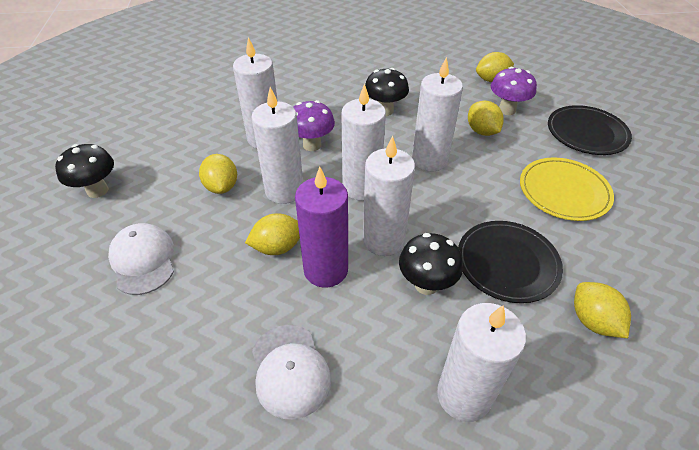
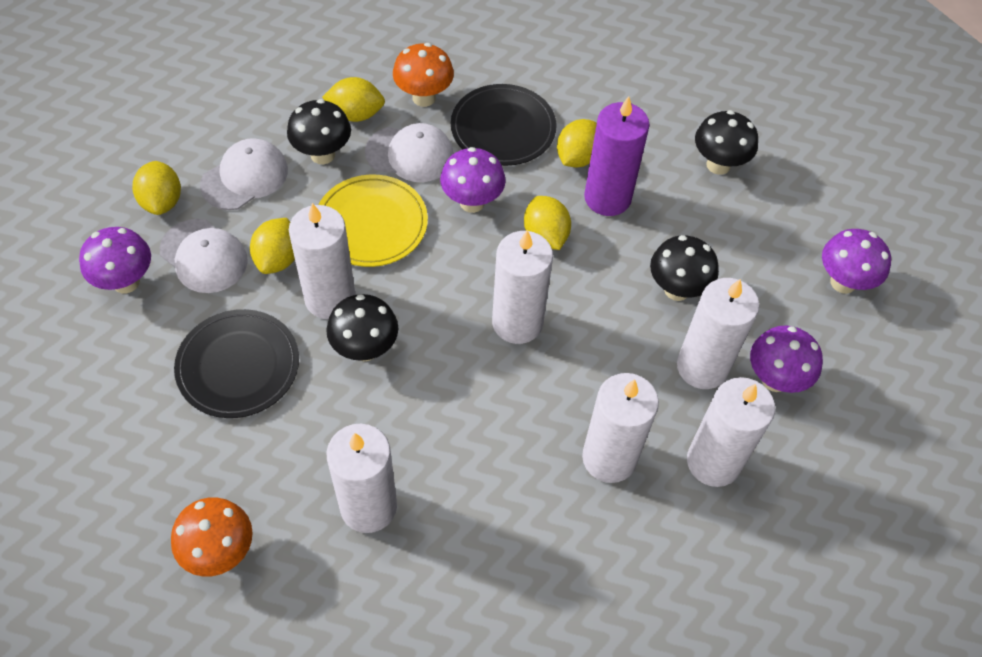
black mushroom: 3 -> 4
orange mushroom: 0 -> 2
purple mushroom: 2 -> 4
white cap: 2 -> 3

